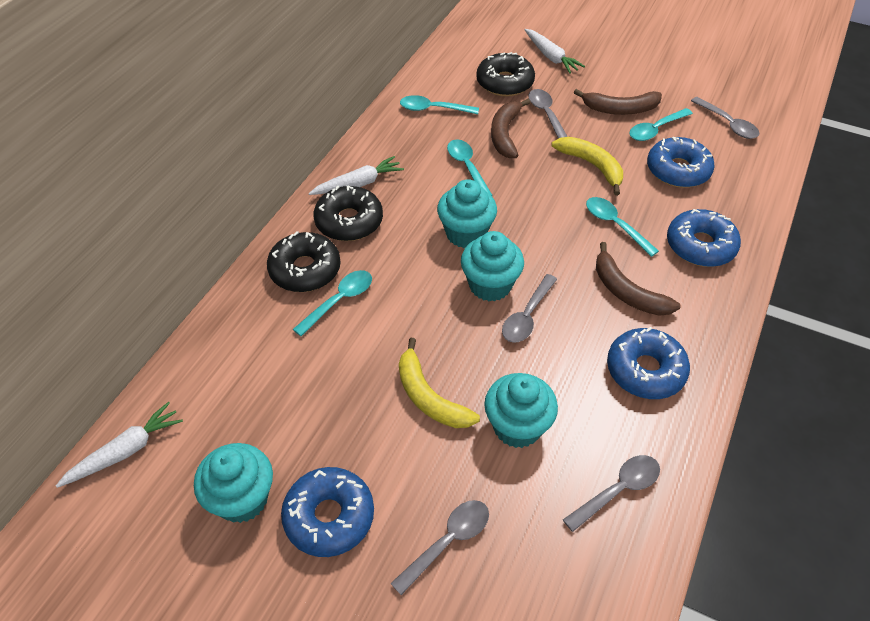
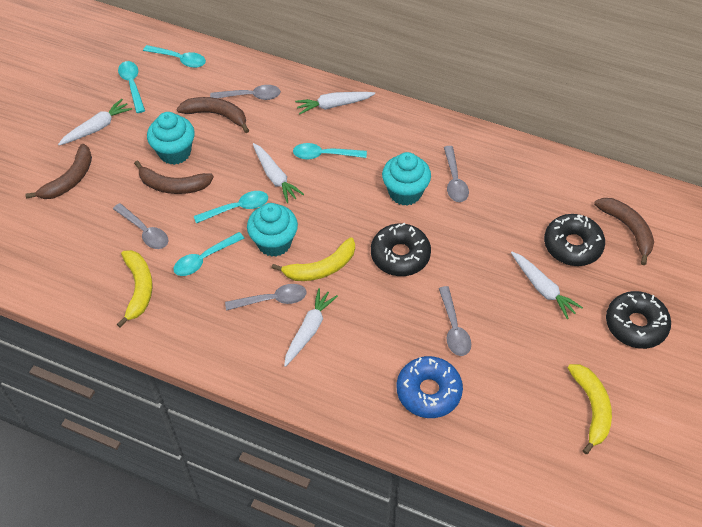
blue donut: 4 -> 1
brown banana: 3 -> 4
turquoise cupcake: 4 -> 3
white carrot: 3 -> 5
yellow banana: 2 -> 3

